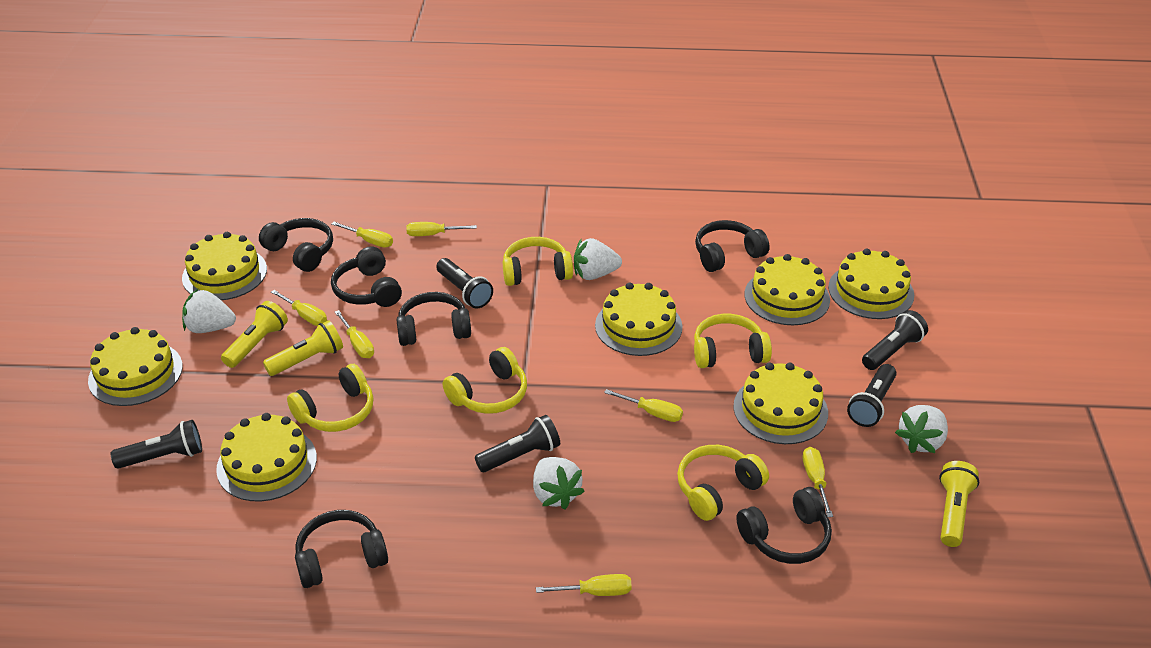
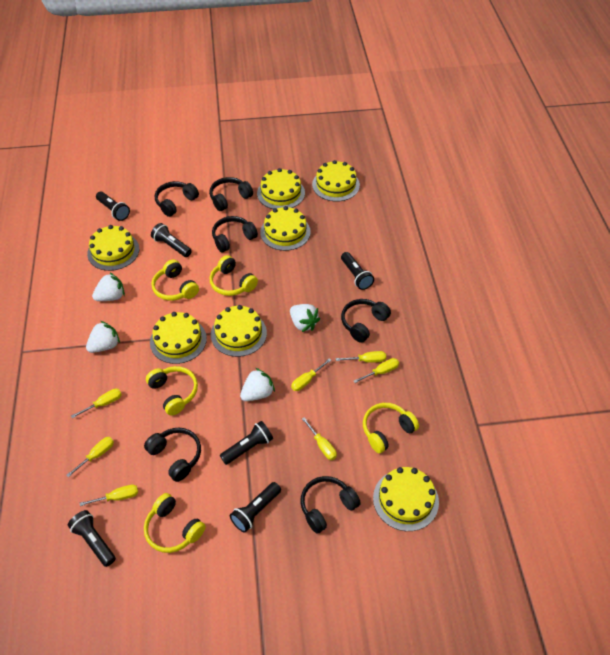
black flashlight: 5 -> 6
yellow flashlight: 3 -> 0

